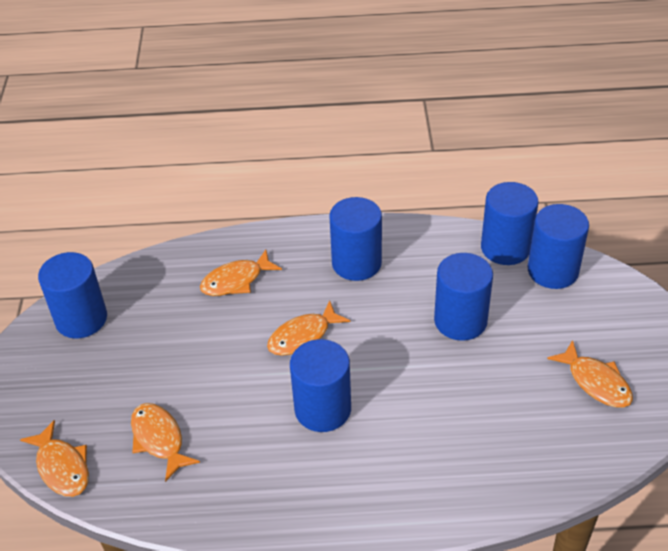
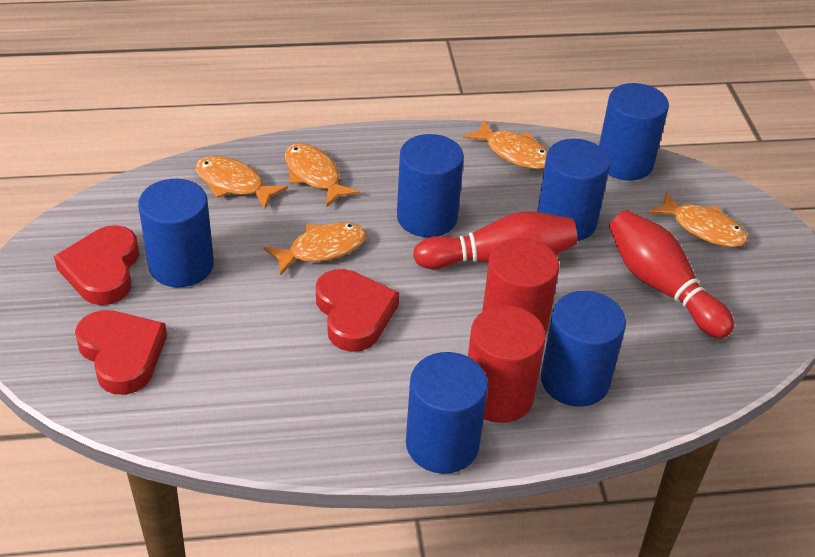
red bowling pin: 0 -> 2
red cylinder: 0 -> 2
red heart: 0 -> 3

